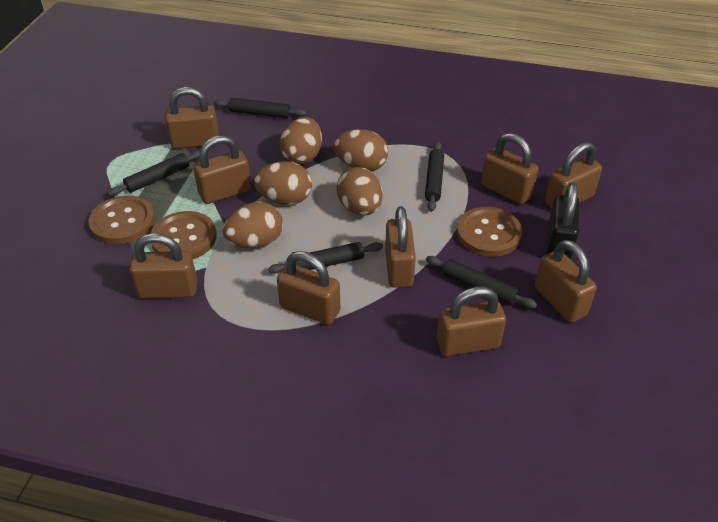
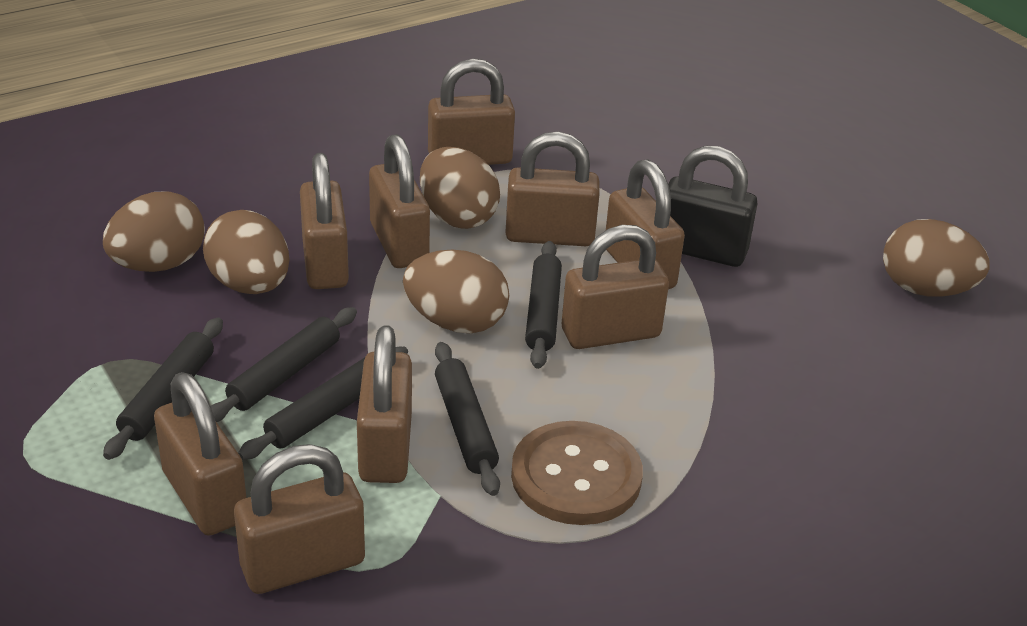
brown button: 3 -> 1

